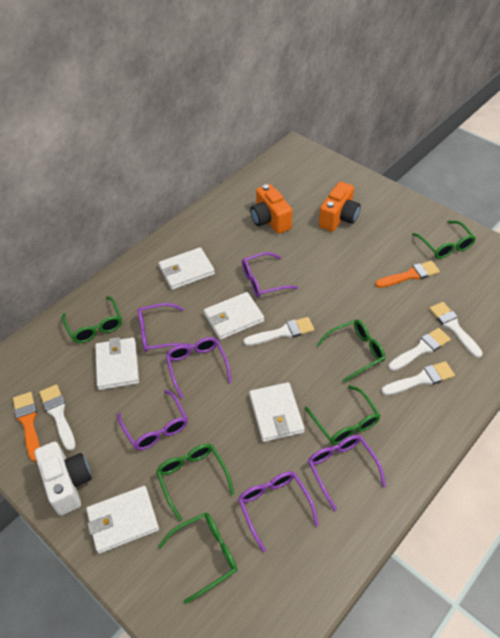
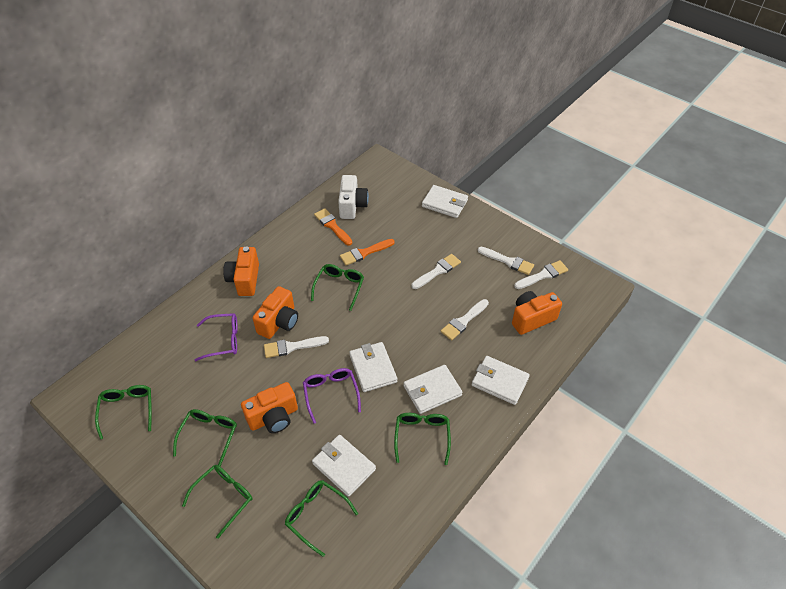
orange camera: 2 -> 4
purple glasses: 6 -> 2

